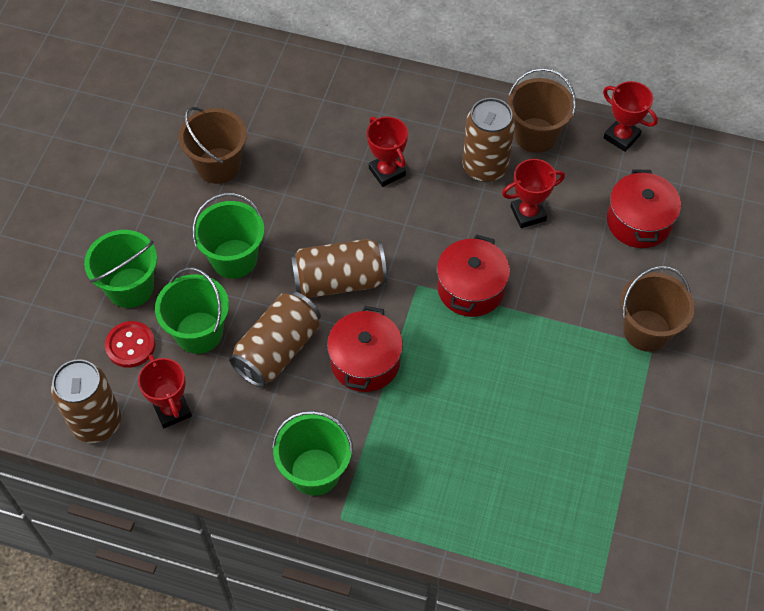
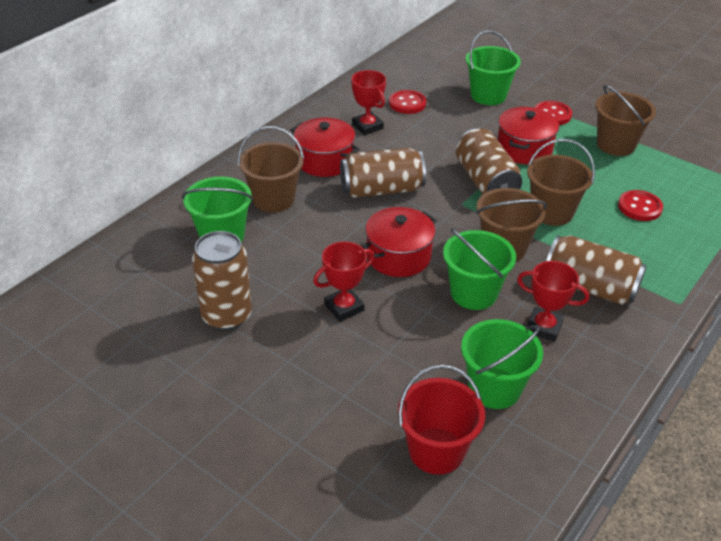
brown bucket: 3 -> 4
red bucket: 0 -> 1
red button: 1 -> 3
red trophy: 4 -> 3

